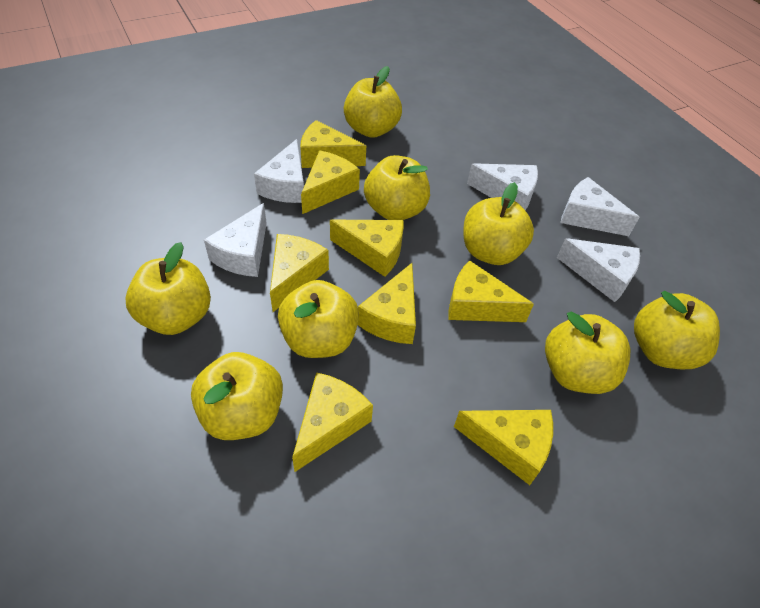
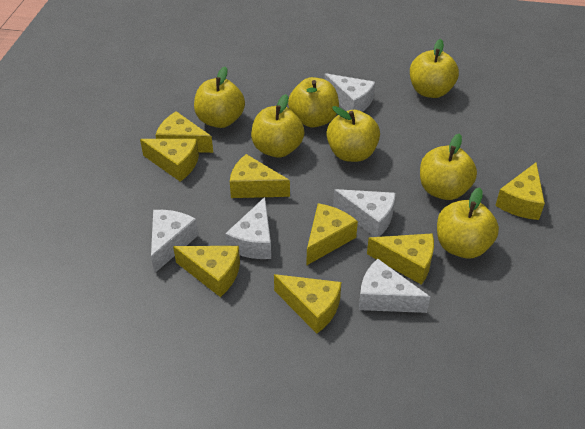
yellow apple: 8 -> 7

